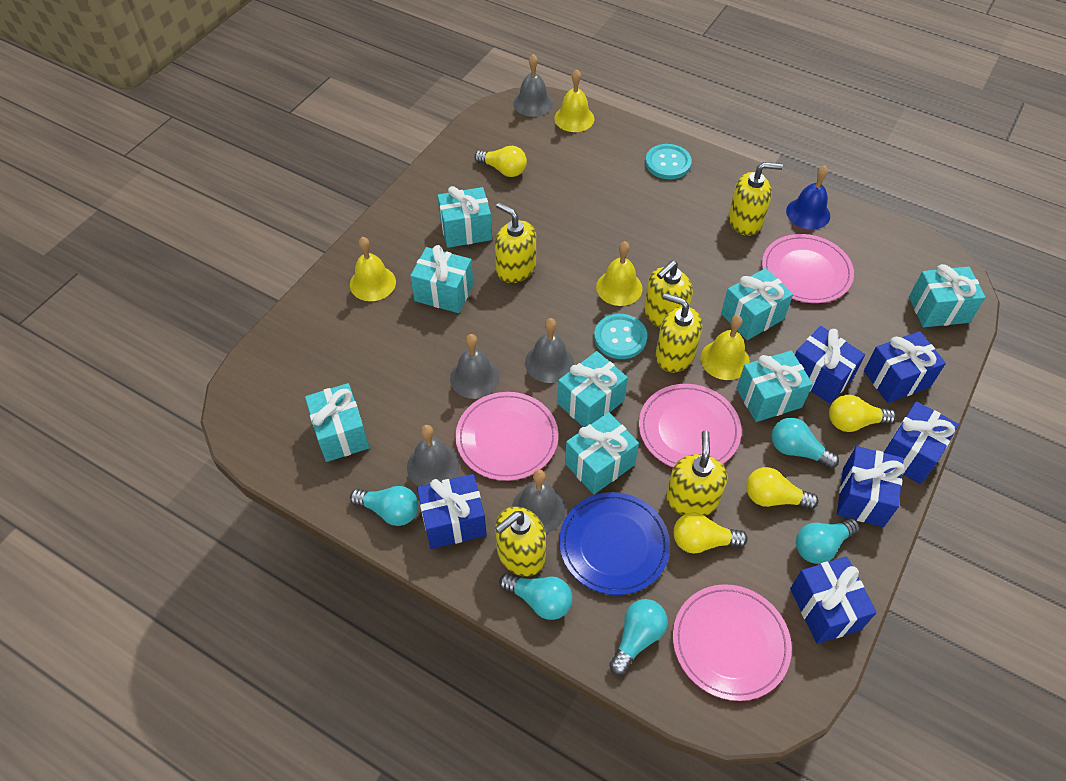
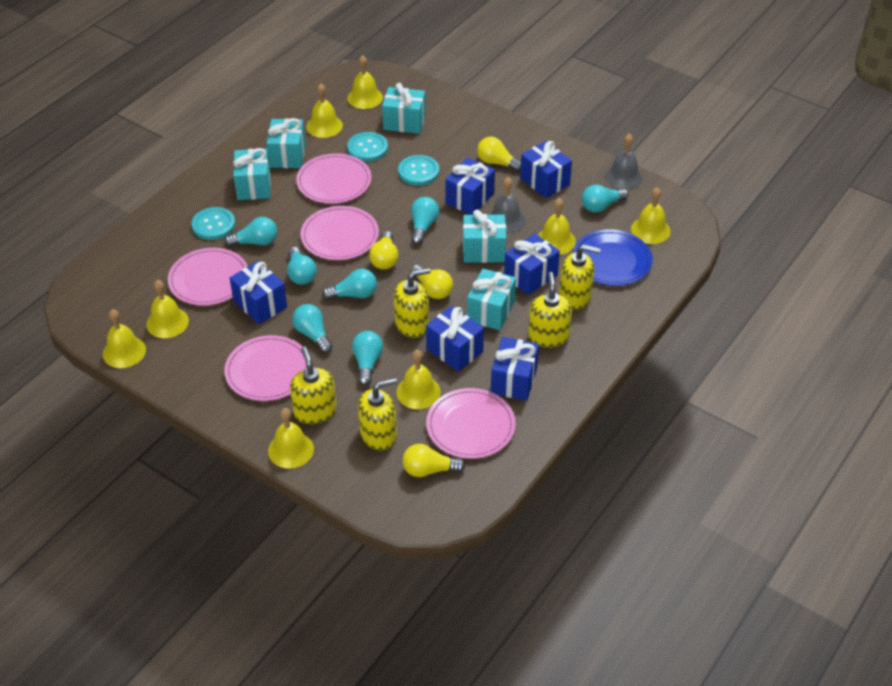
blue bell: 1 -> 0
grey bell: 5 -> 2
pink plate: 4 -> 5
turquoise button: 2 -> 3
turquoise gift: 8 -> 5
turquoise light bulb: 5 -> 7
yellow bell: 4 -> 8
yellow soap dispenser: 6 -> 5

